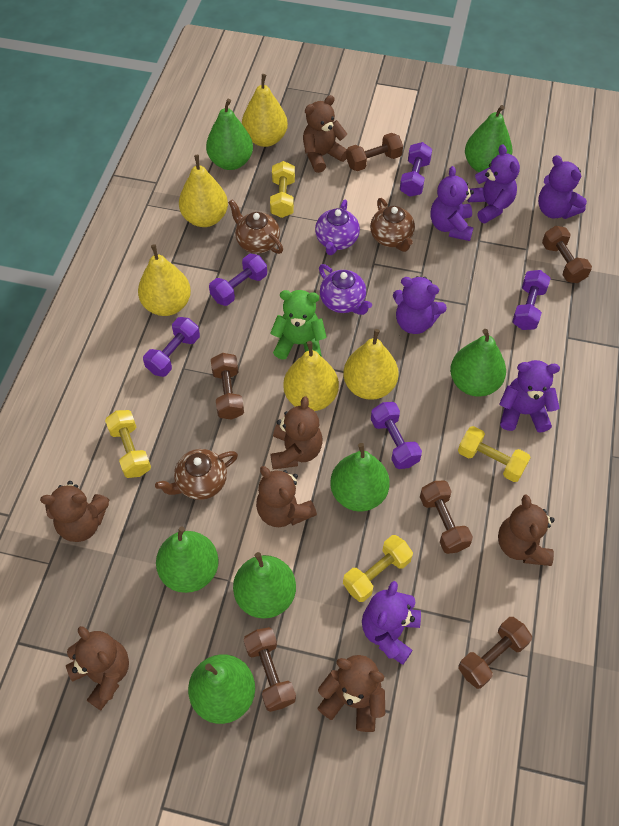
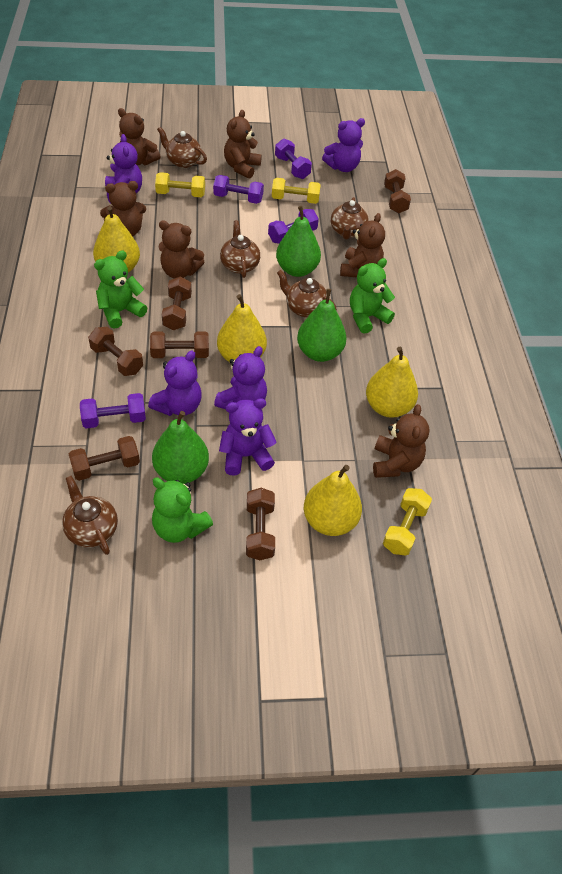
brown teapot: 3 -> 5
brown teddy bear: 7 -> 6
green pear: 7 -> 3
green teddy bear: 1 -> 3
purple dumbbell: 5 -> 4
purple teapot: 2 -> 0
purple teddy bear: 6 -> 5
yellow dumbbell: 4 -> 3
yellow pear: 5 -> 4

